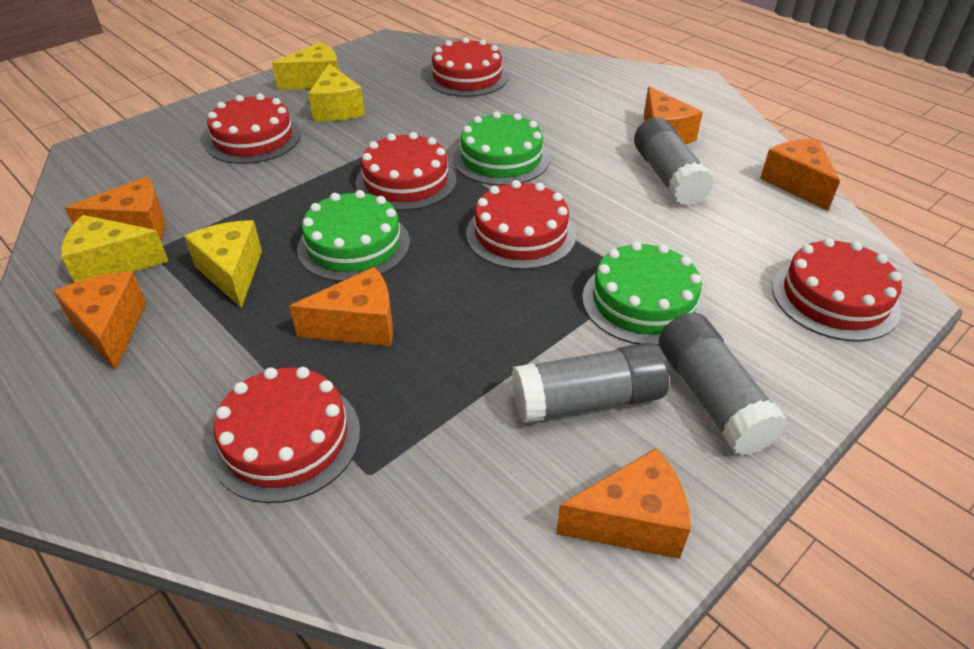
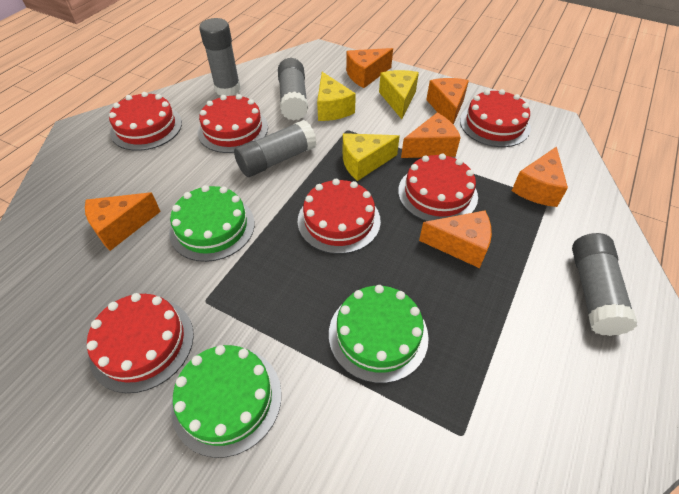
grey glue stick: 3 -> 4
yellow cheese: 4 -> 3

